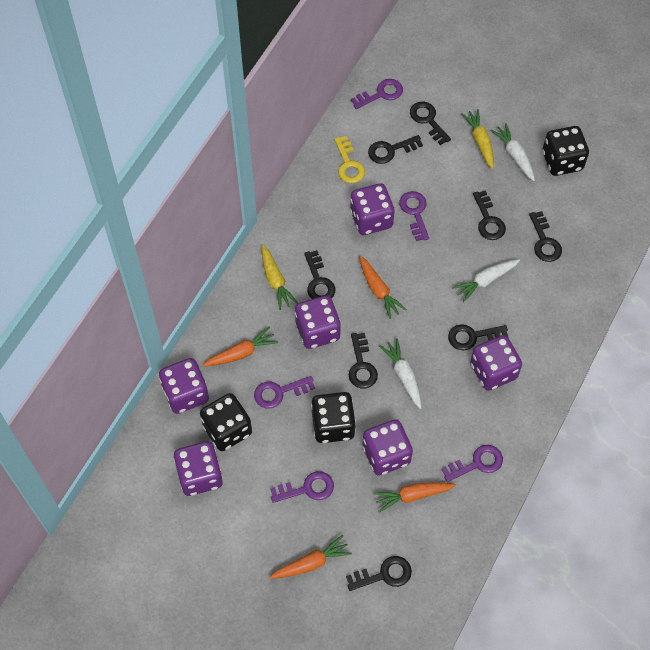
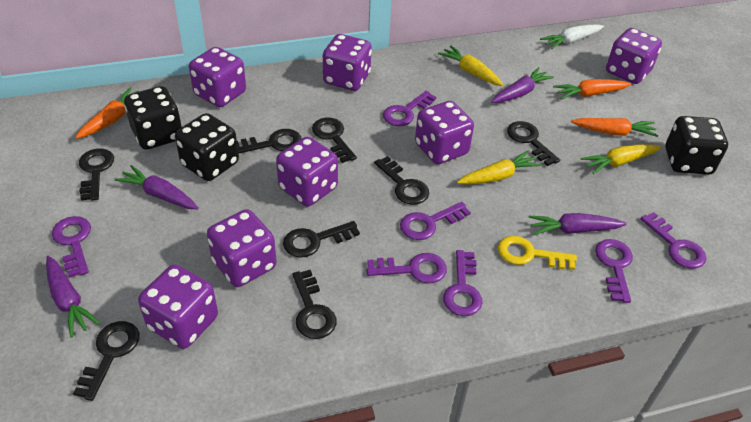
orange carrot: 4 -> 3
purple carrot: 0 -> 4
purple dice: 6 -> 7
purple key: 5 -> 7
white carrot: 3 -> 1
yellow carrot: 2 -> 3

